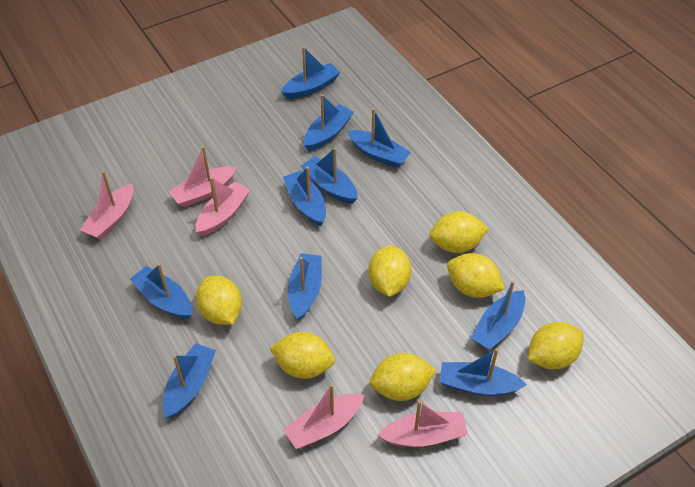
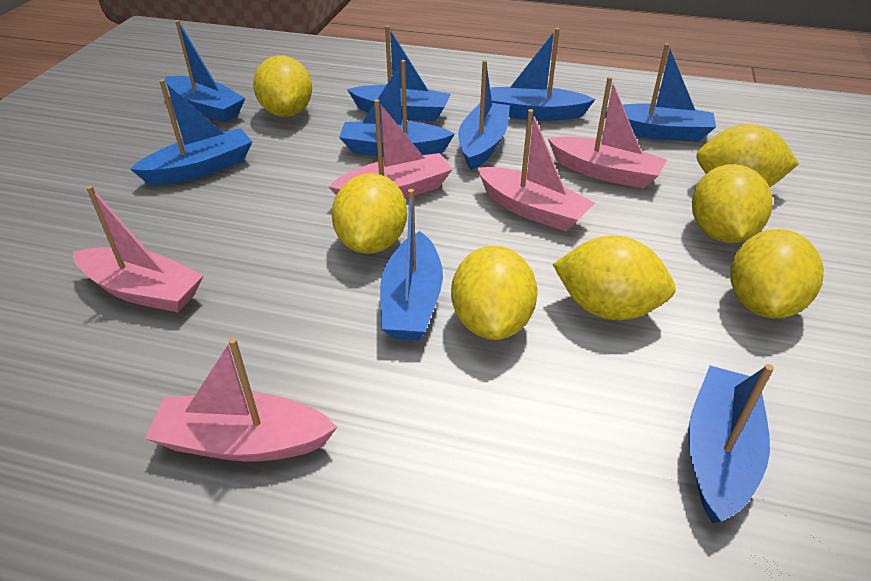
blue boat: 10 -> 9

